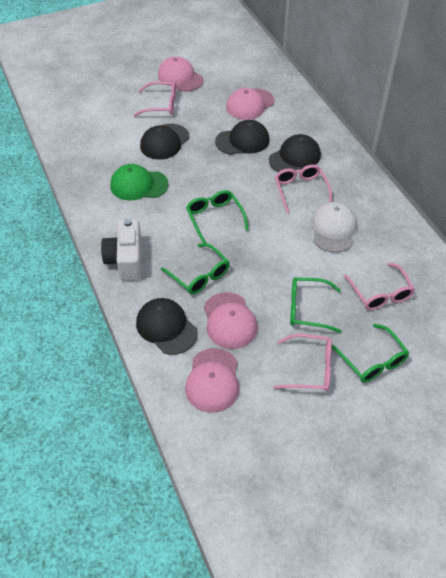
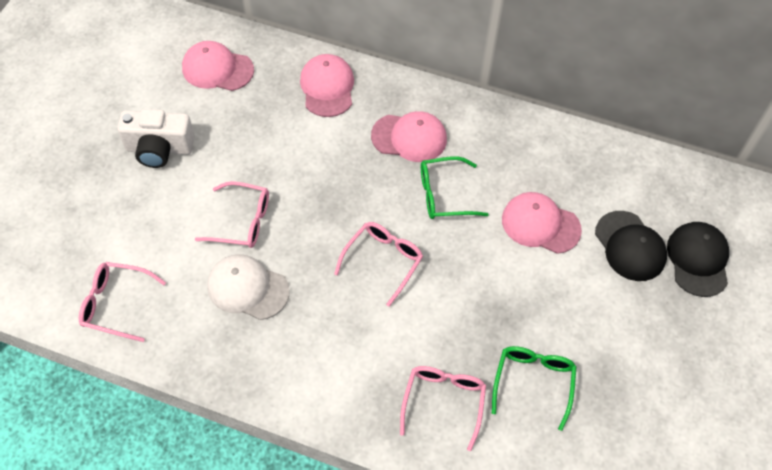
black cap: 4 -> 2
green cap: 1 -> 0
green glasses: 4 -> 2

